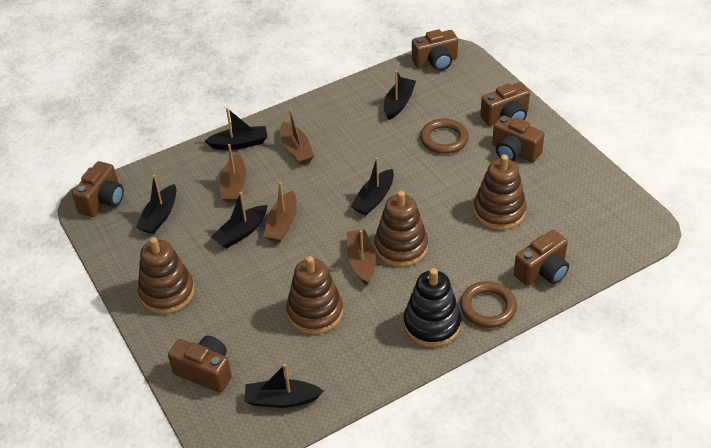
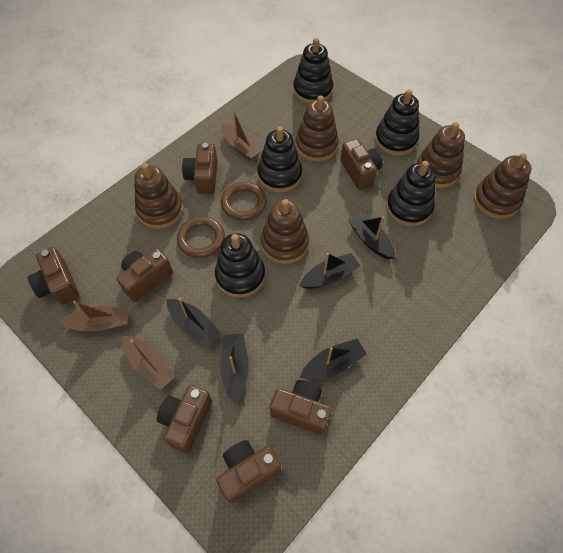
black boat: 6 -> 5
black stacking toy: 1 -> 5
brown boat: 4 -> 3
brown camera: 6 -> 7
brown stacking toy: 4 -> 5

